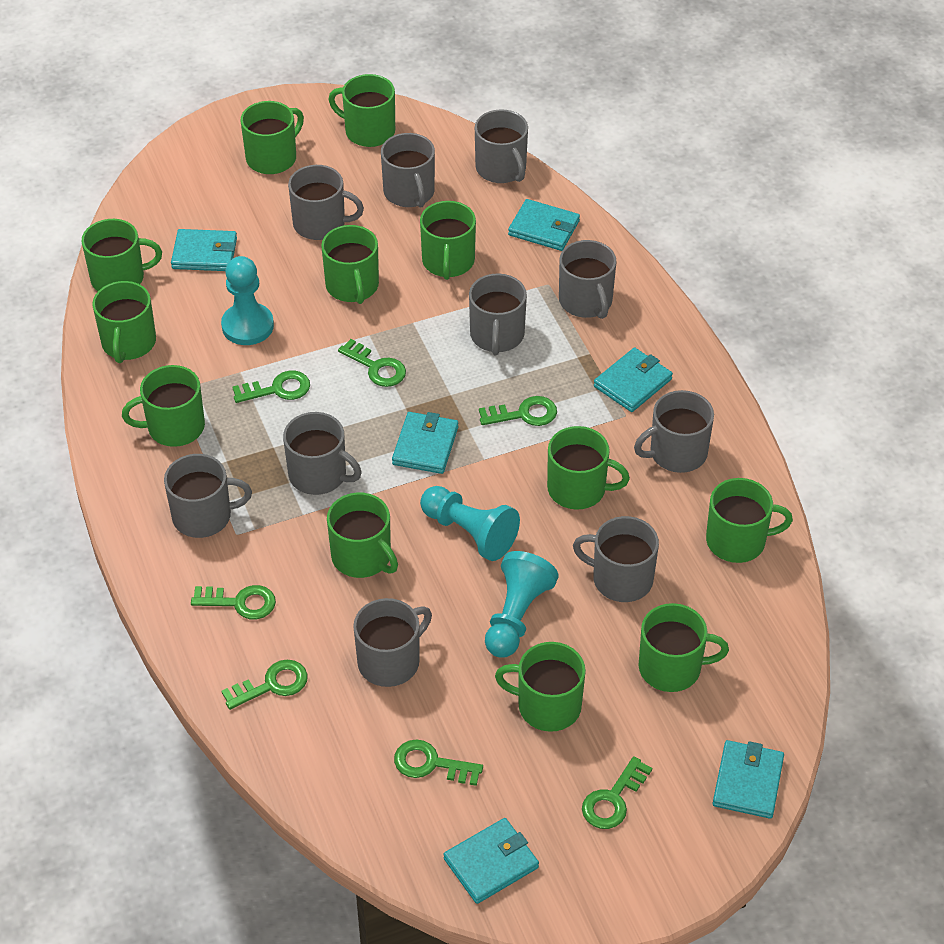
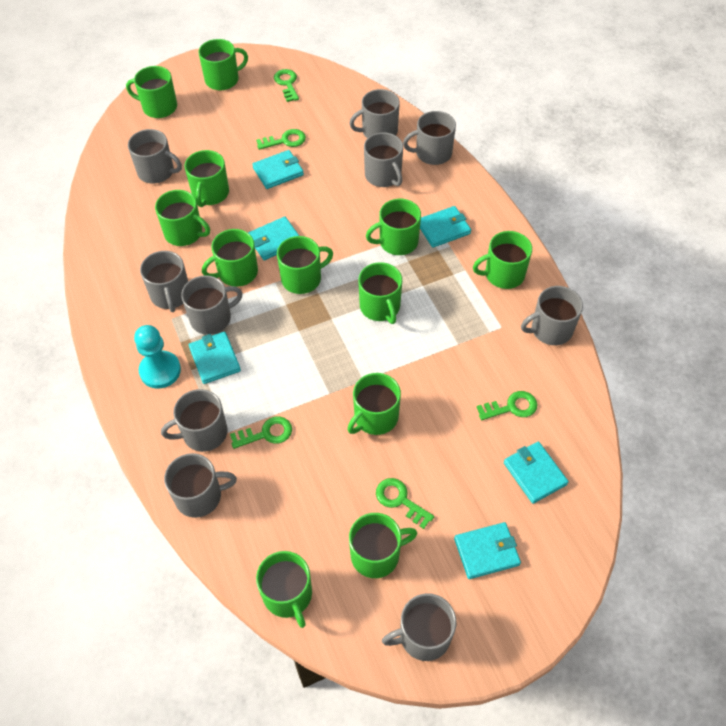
green key: 7 -> 5
turquoise pawn: 3 -> 1

